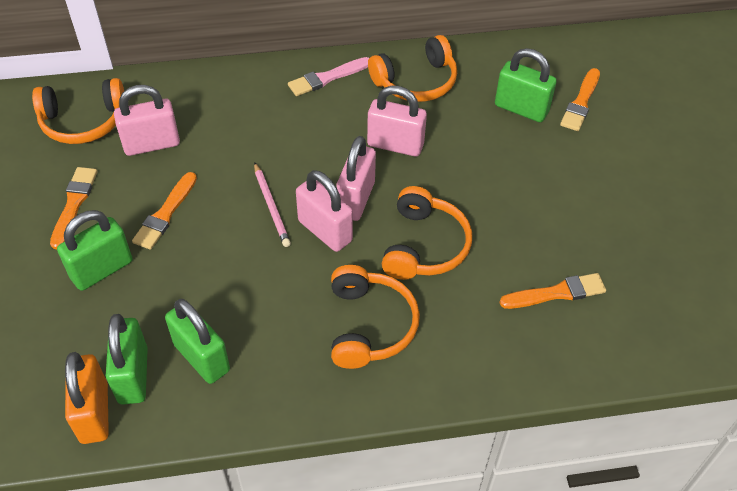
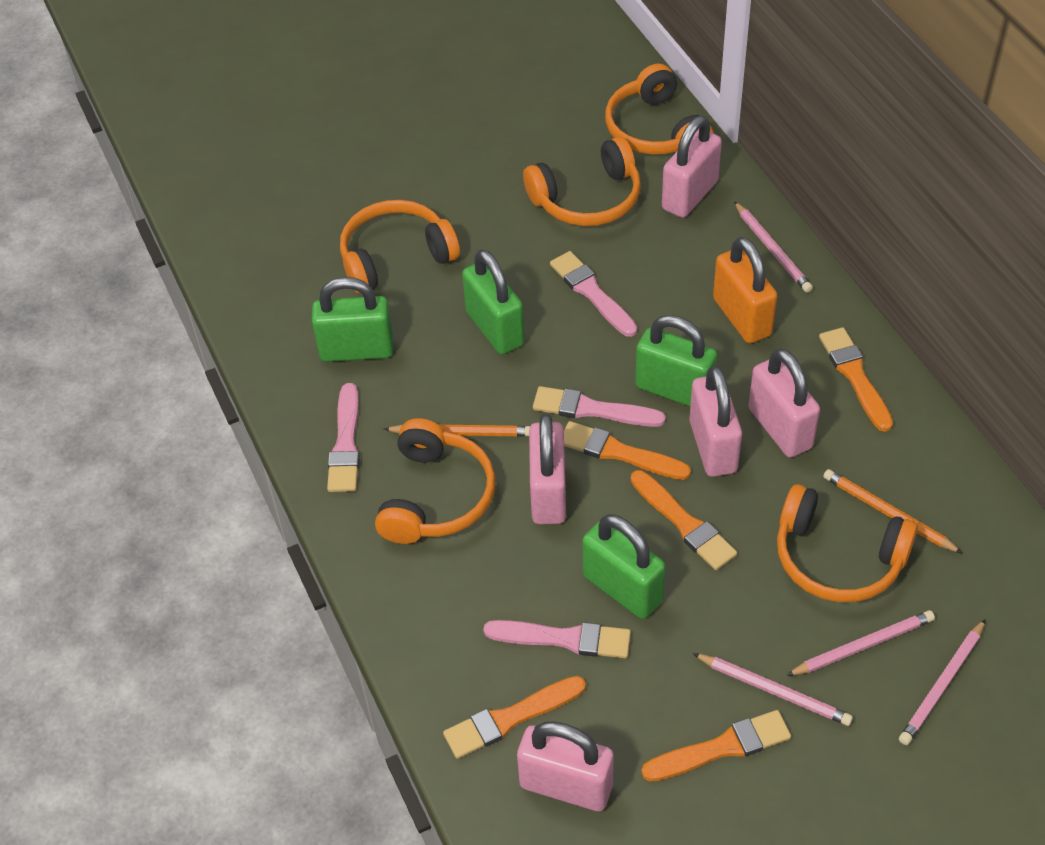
orange brush: 4 -> 5
orange headphones: 4 -> 5
orange pencil: 0 -> 2
pink brush: 1 -> 4
pink padlock: 4 -> 5
pink pencil: 1 -> 4

